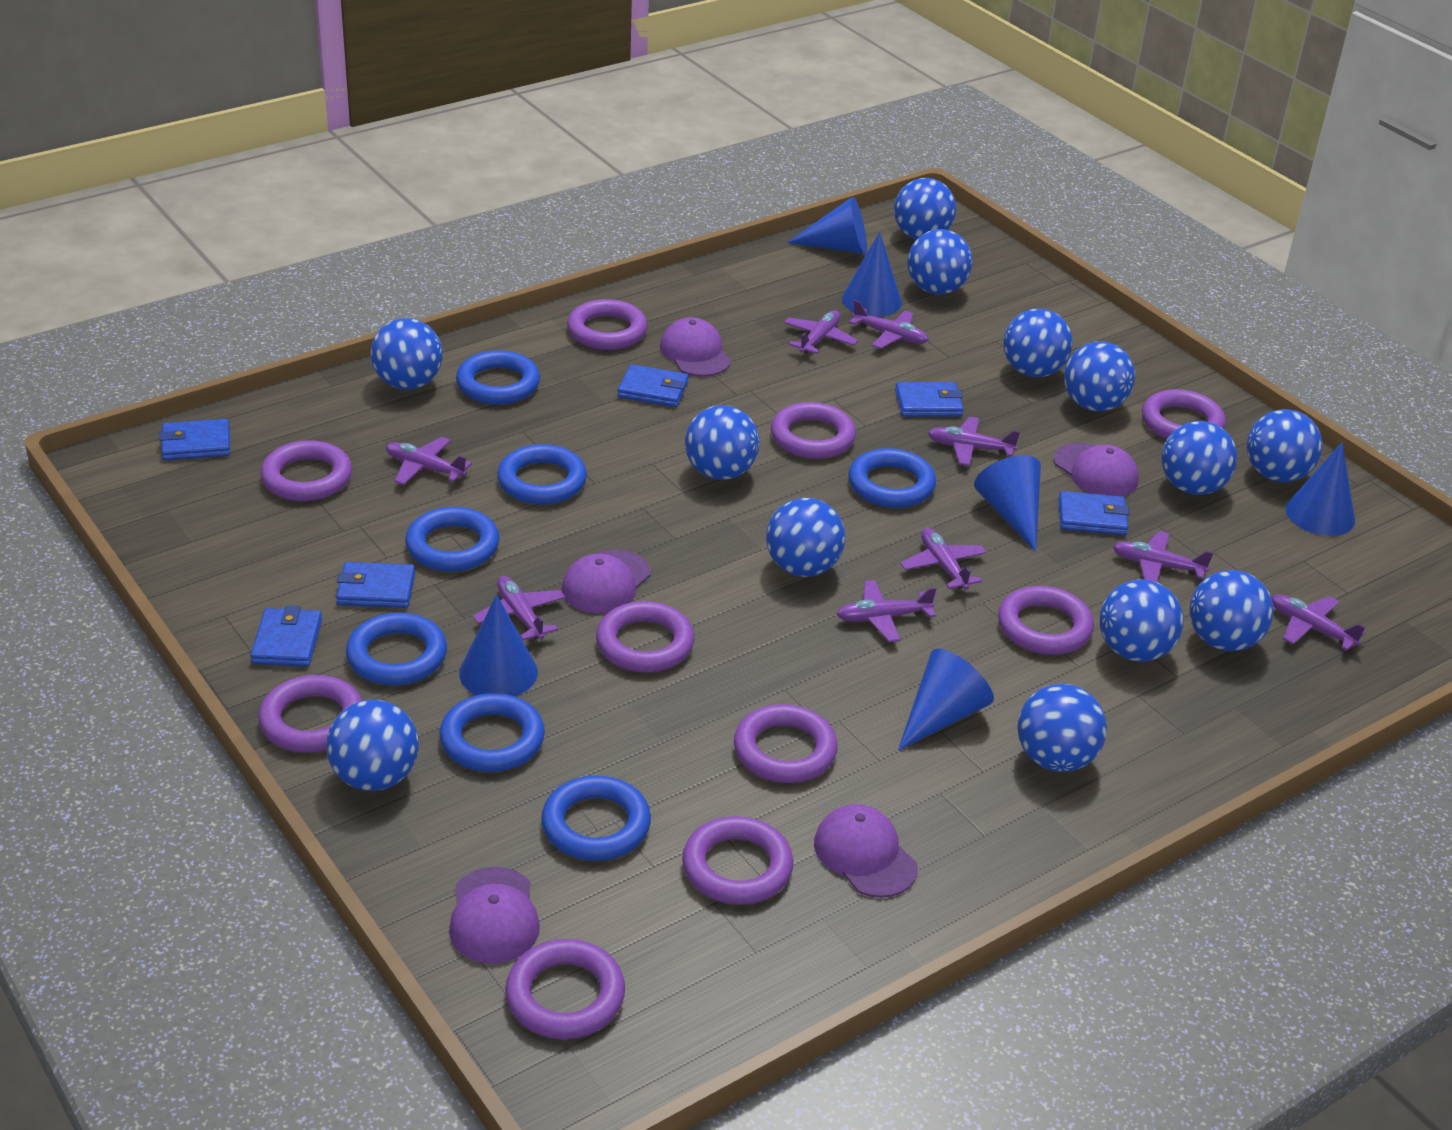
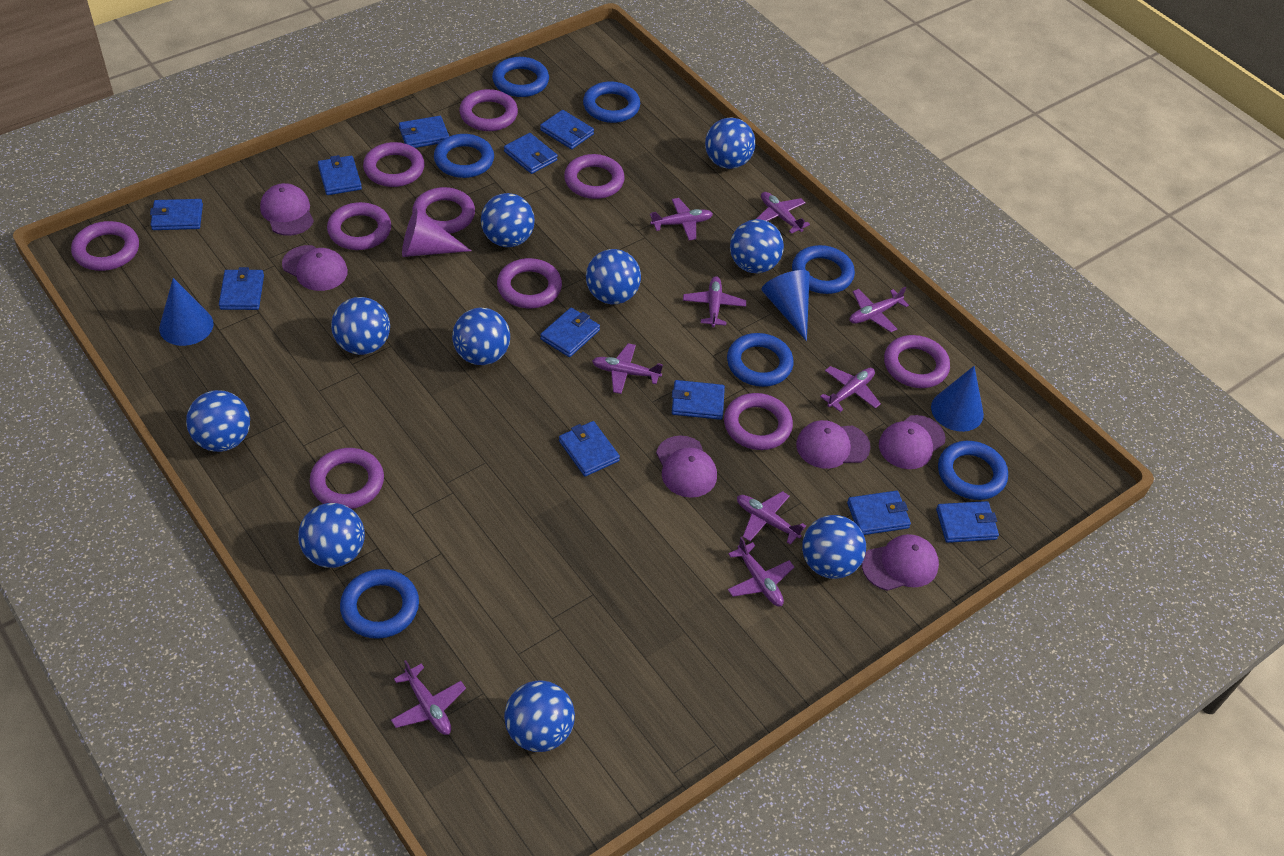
blue ball: 13 -> 10
blue cone: 6 -> 3
blue wallet: 6 -> 11
purple cap: 5 -> 6
purple cone: 0 -> 1

